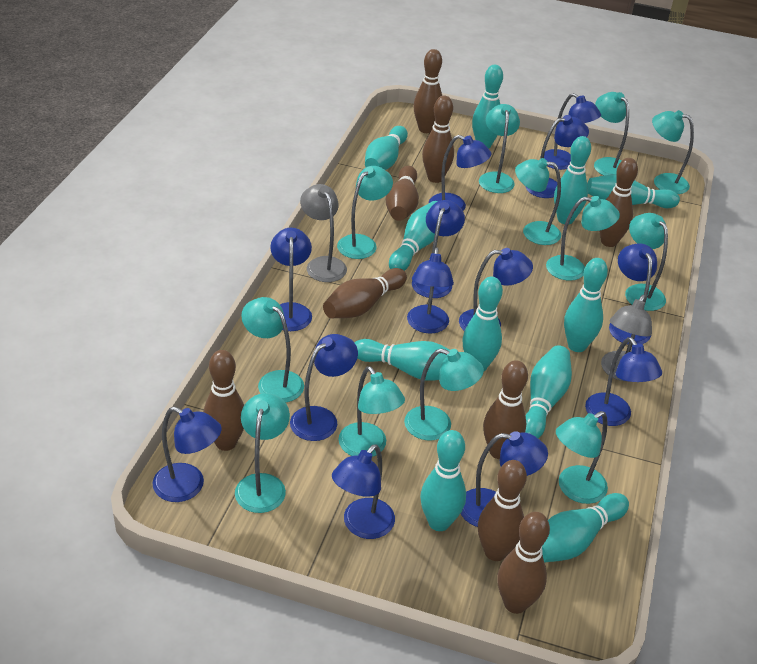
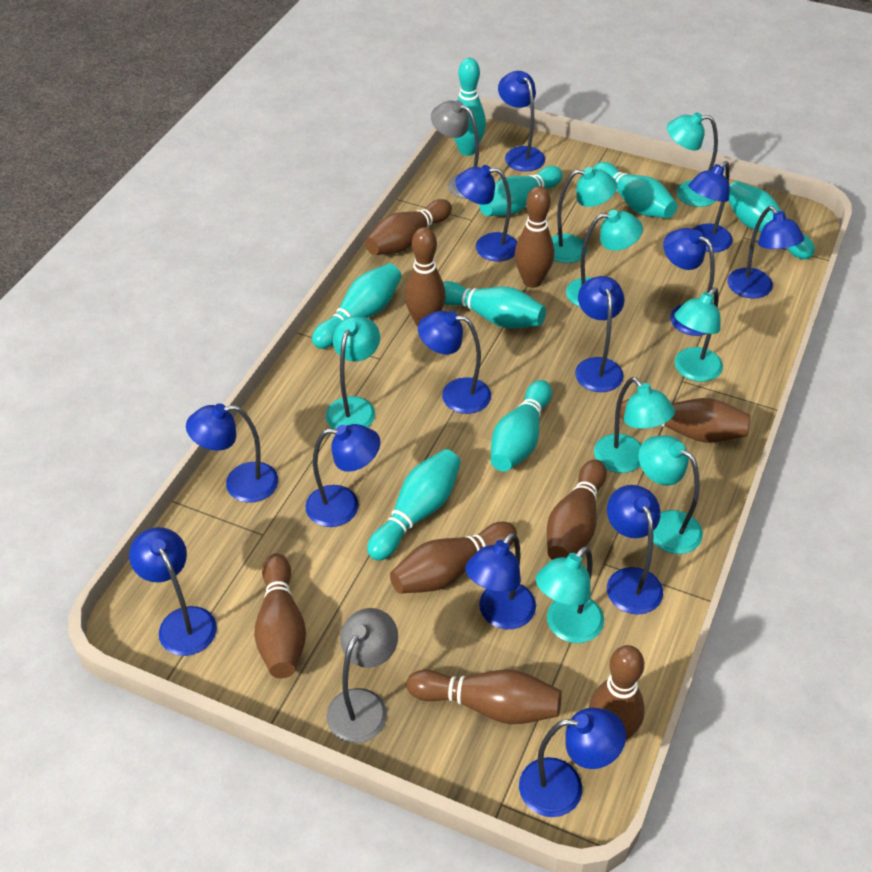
turquoise bowling pin: 11 -> 8
turquoise lamp: 12 -> 8

